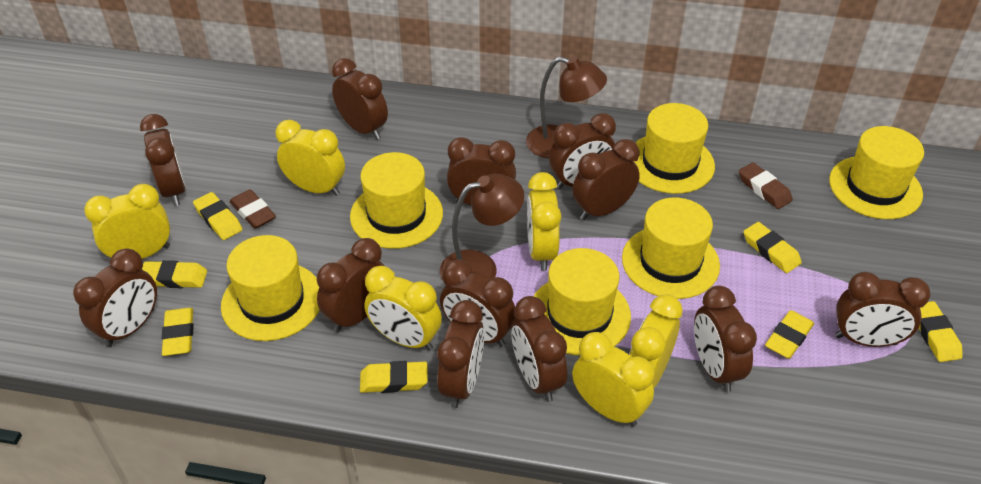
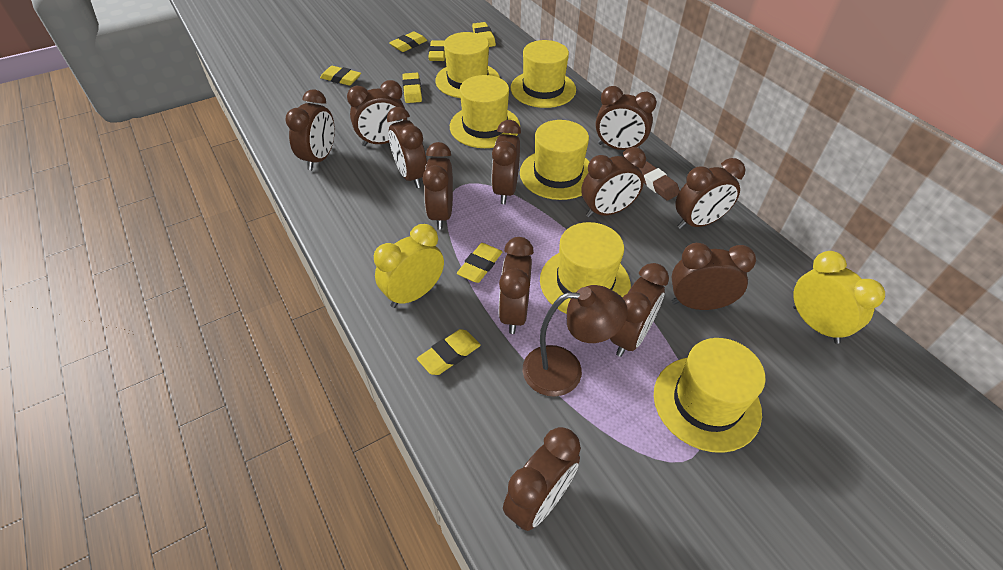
brown eraser: 2 -> 1
brown lamp: 2 -> 1
yellow clock: 6 -> 2

